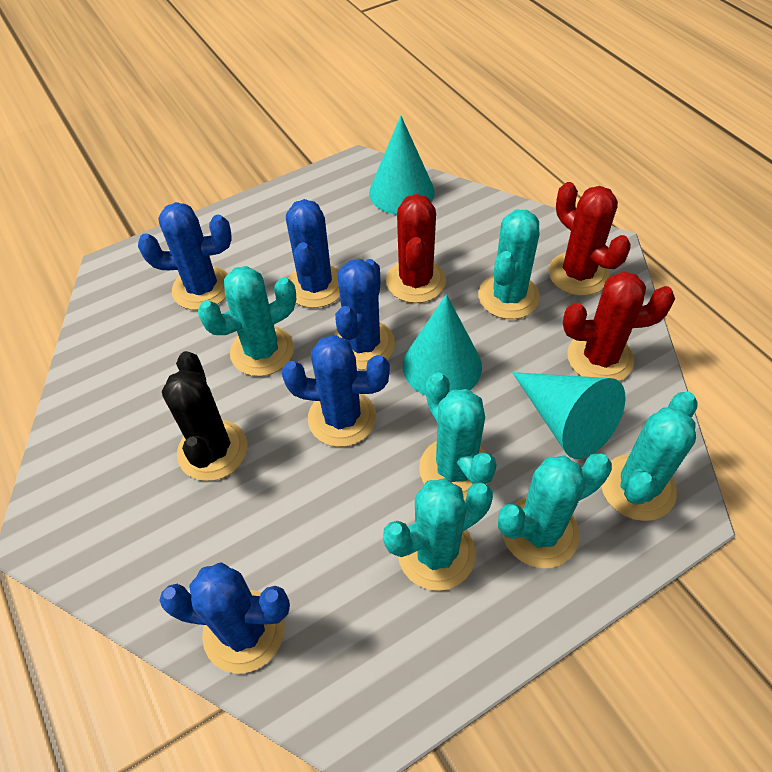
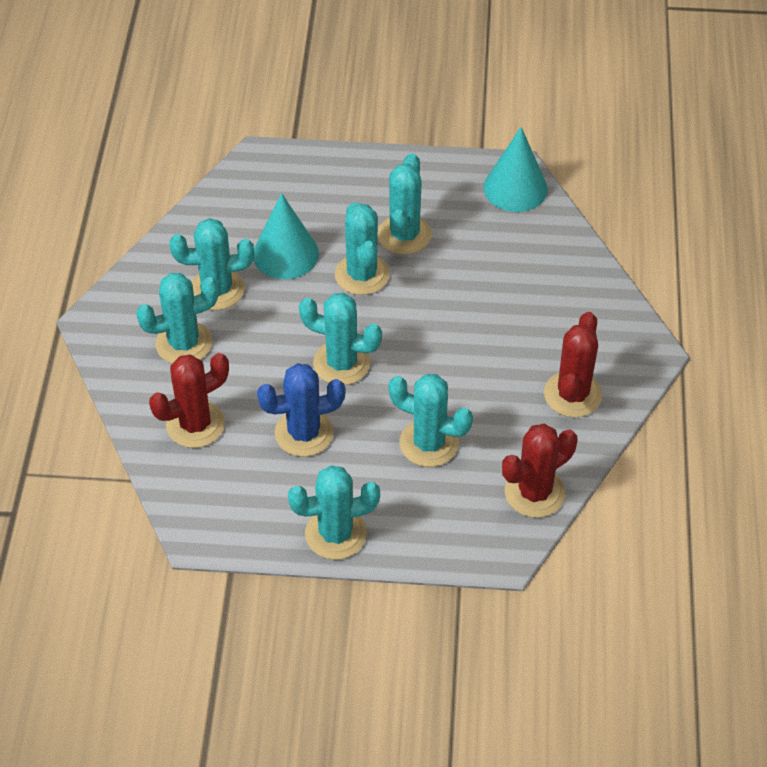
black cactus: 1 -> 0
blue cactus: 5 -> 1
turquoise cactus: 6 -> 7
turquoise cone: 3 -> 2

